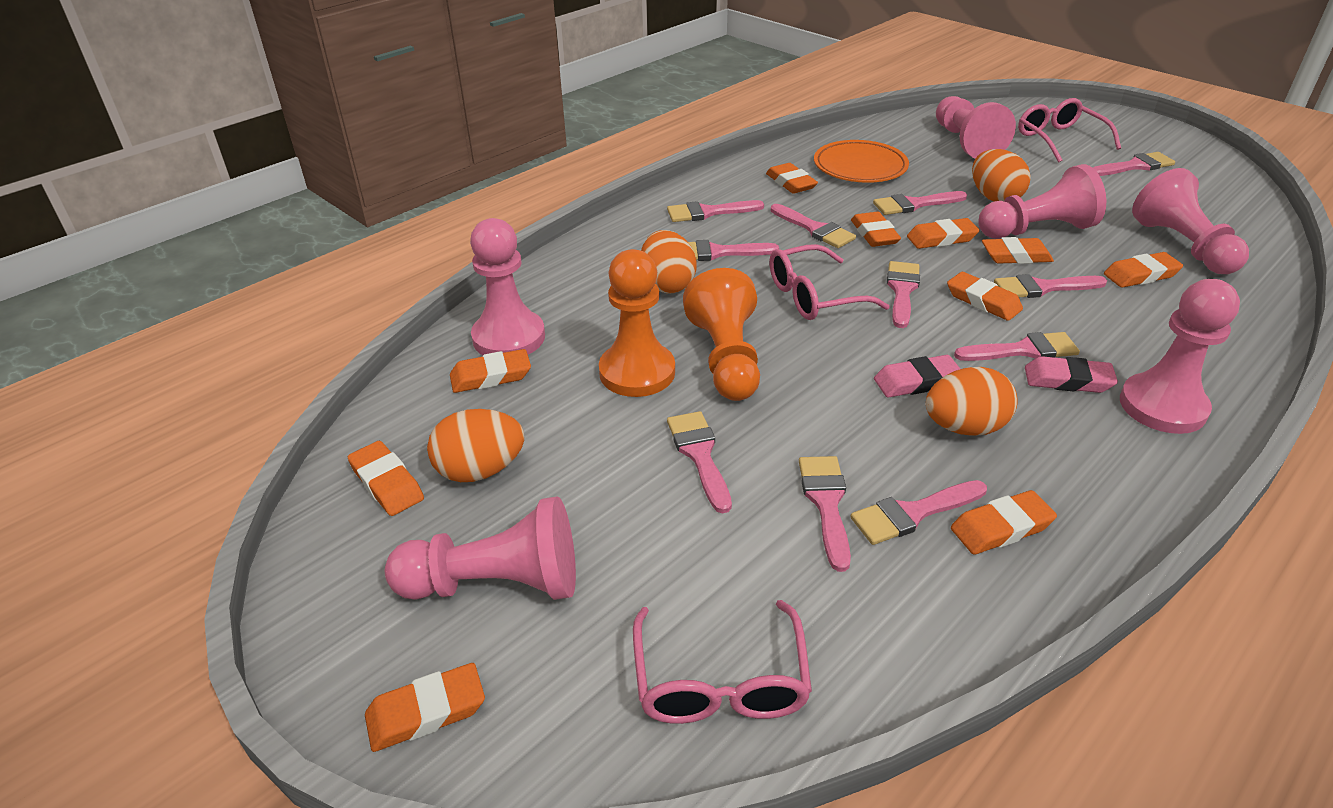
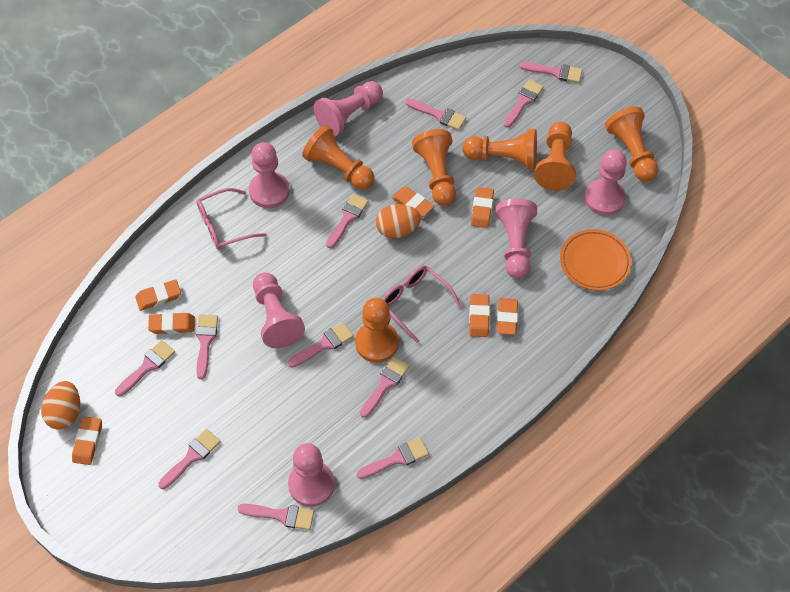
orange egg: 4 -> 2
orange eraser: 10 -> 7
orange pawn: 2 -> 6
pink eraser: 2 -> 0
pink glasses: 3 -> 2

